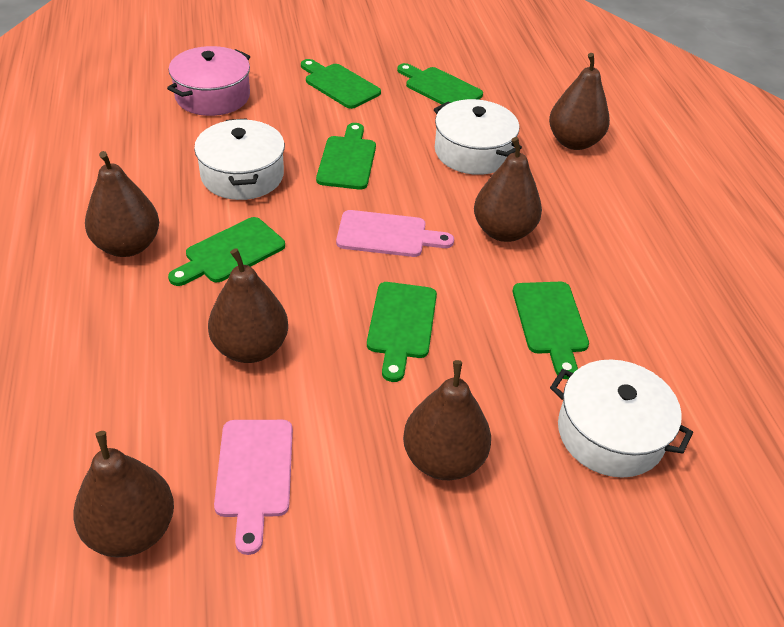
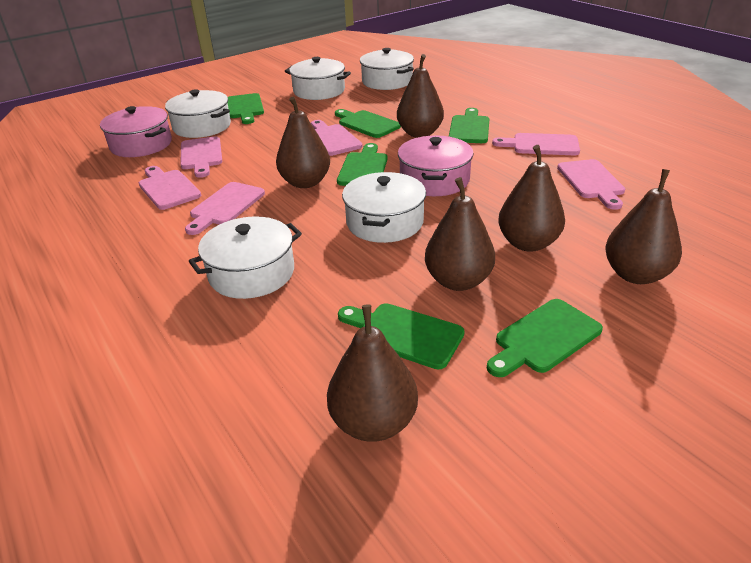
pink cutting board: 2 -> 6
pink pot: 1 -> 2
white pot: 3 -> 5

